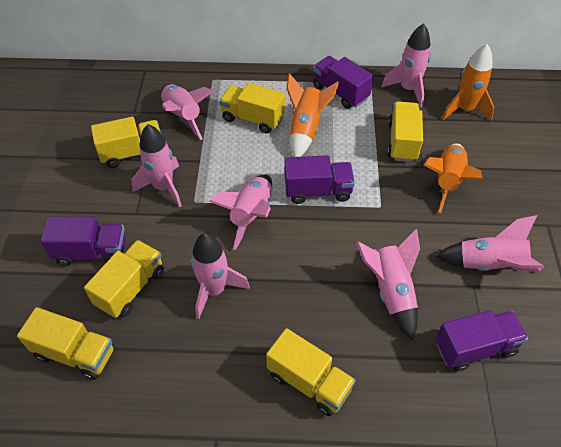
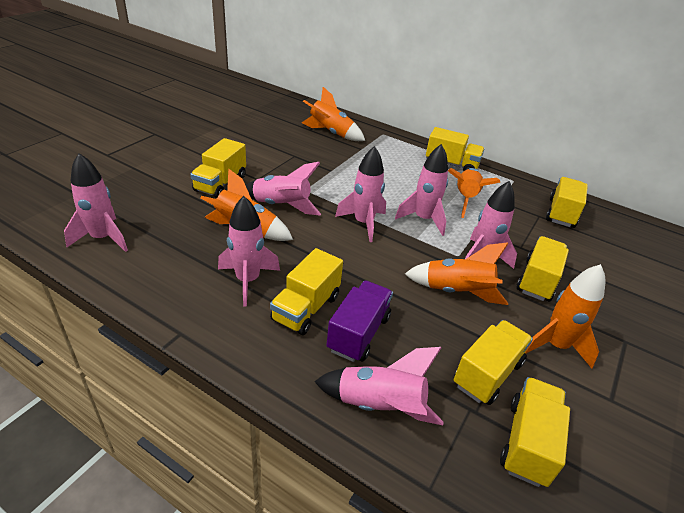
orange rocket: 3 -> 5
purple truck: 4 -> 1
yellow truck: 6 -> 7

